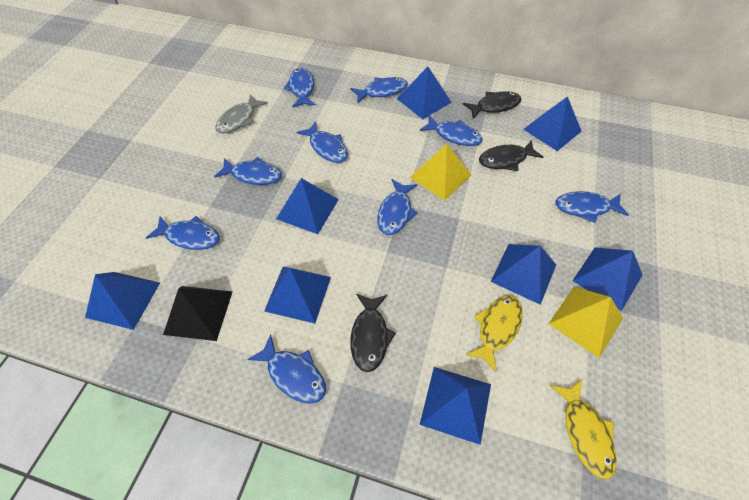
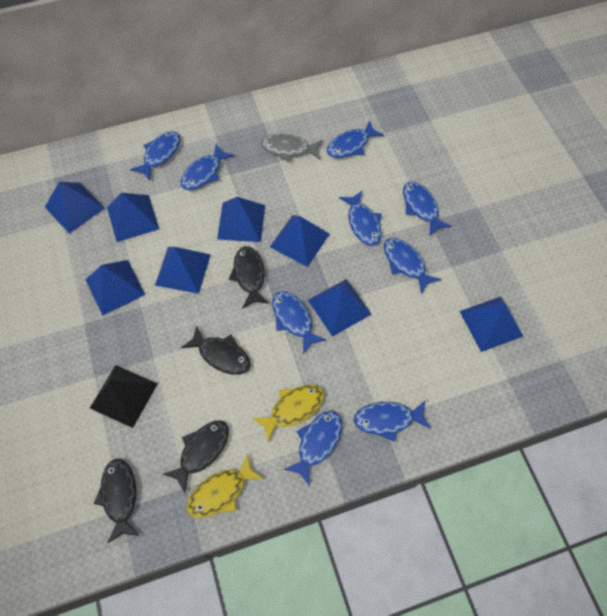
black fish: 3 -> 4
yellow pyramid: 2 -> 0

